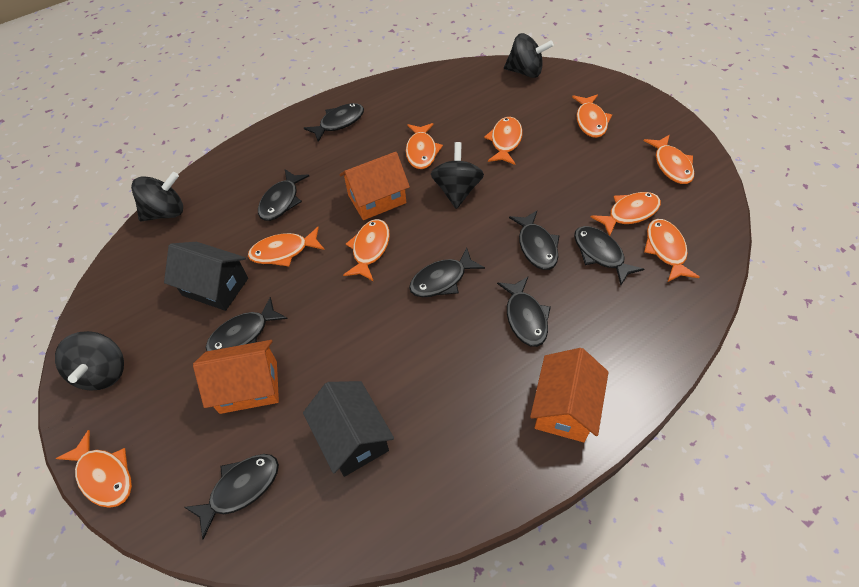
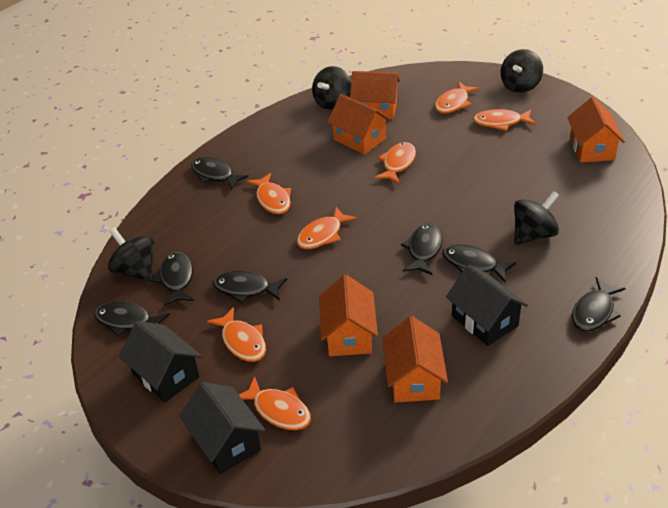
black fish: 8 -> 7
black house: 2 -> 3
orange fish: 9 -> 7
orange house: 3 -> 5

